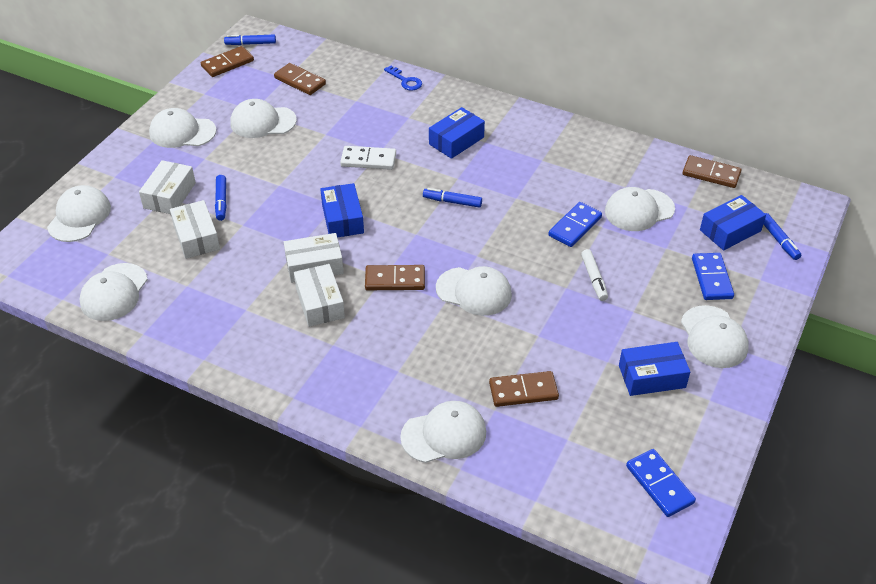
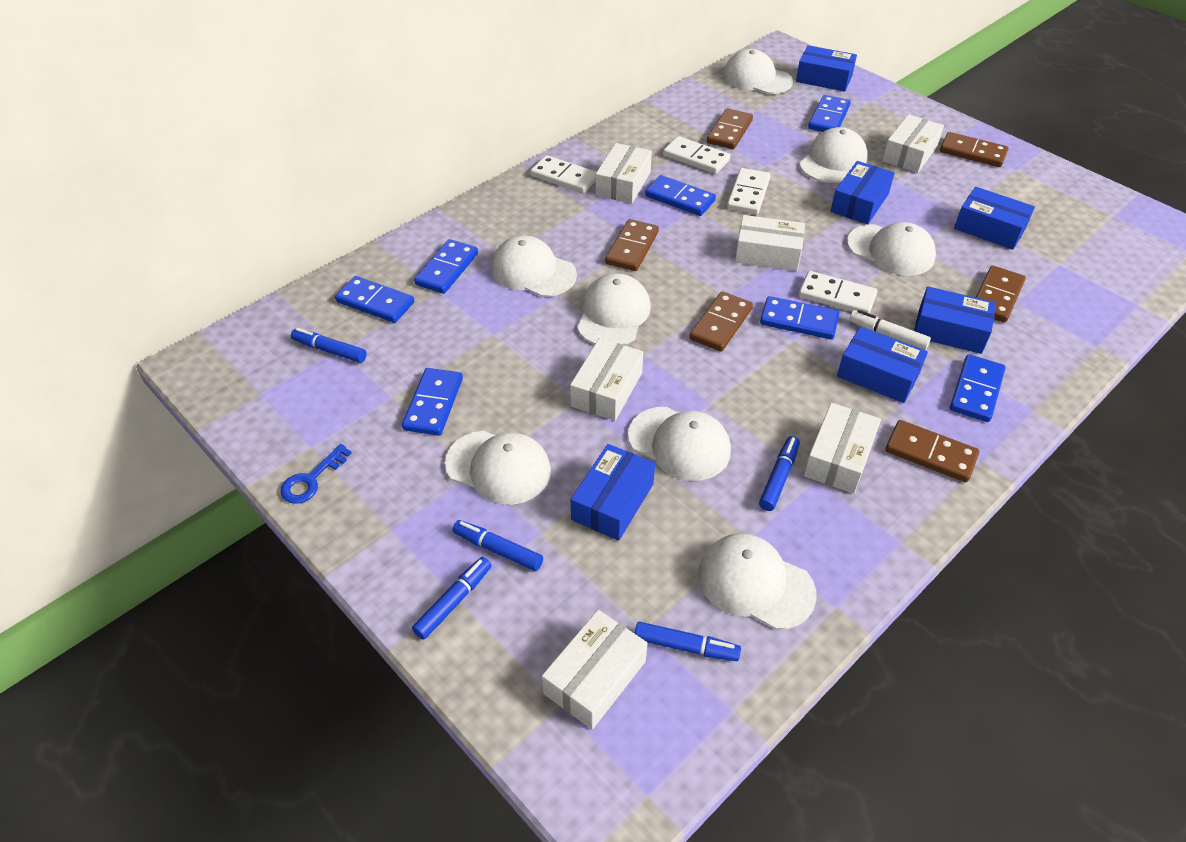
blue box: 4 -> 6
blue domino: 3 -> 7
blue marker: 4 -> 5
brown domino: 5 -> 6
white box: 4 -> 6
white domino: 1 -> 4

